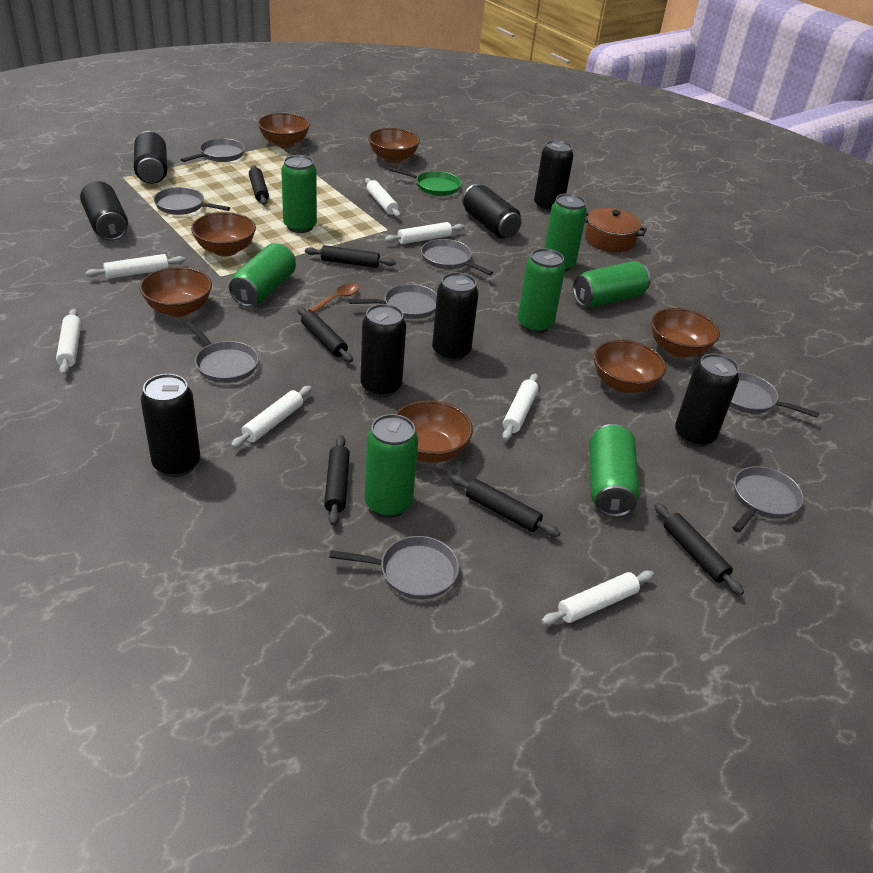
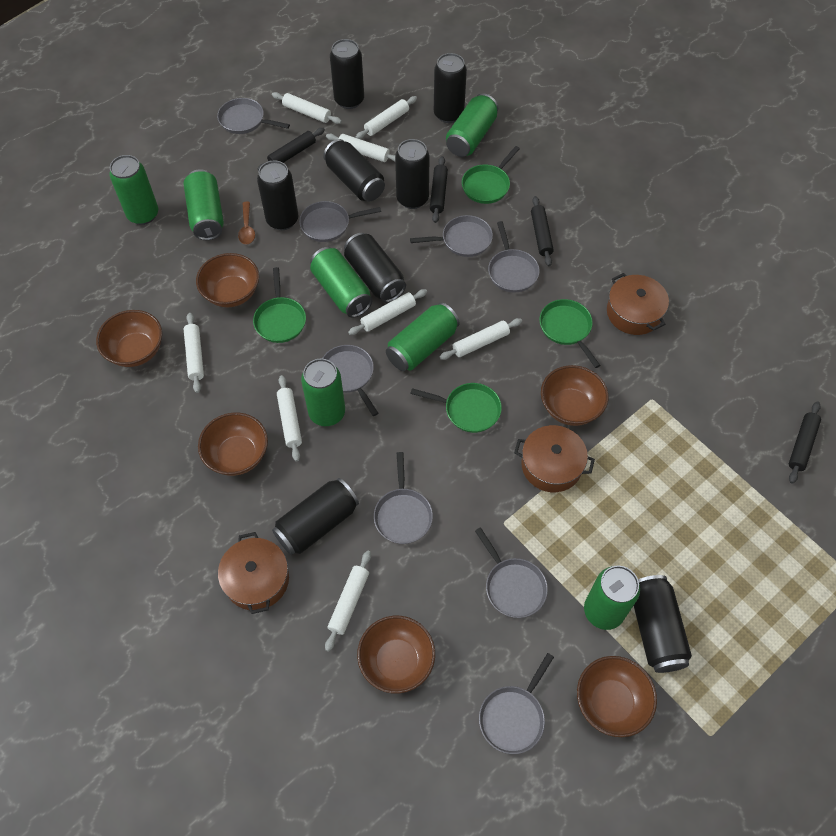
black rolling pin: 6 -> 4
brown bowl: 7 -> 6
brown pot: 1 -> 3
green pan: 1 -> 4
white rolling pin: 7 -> 8

